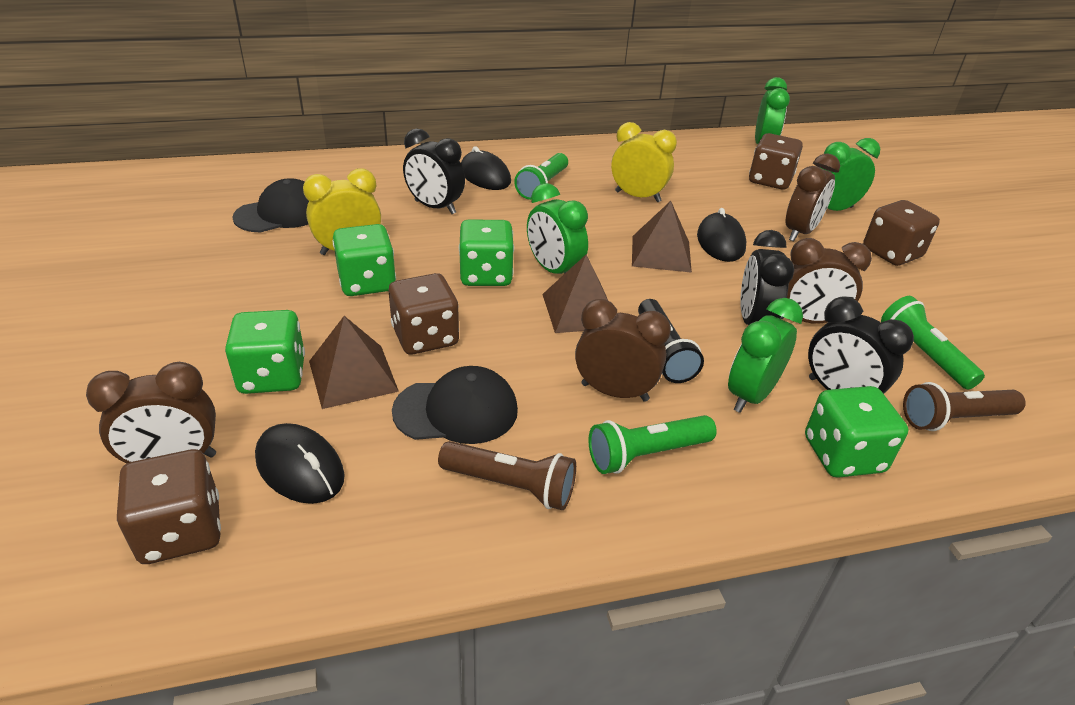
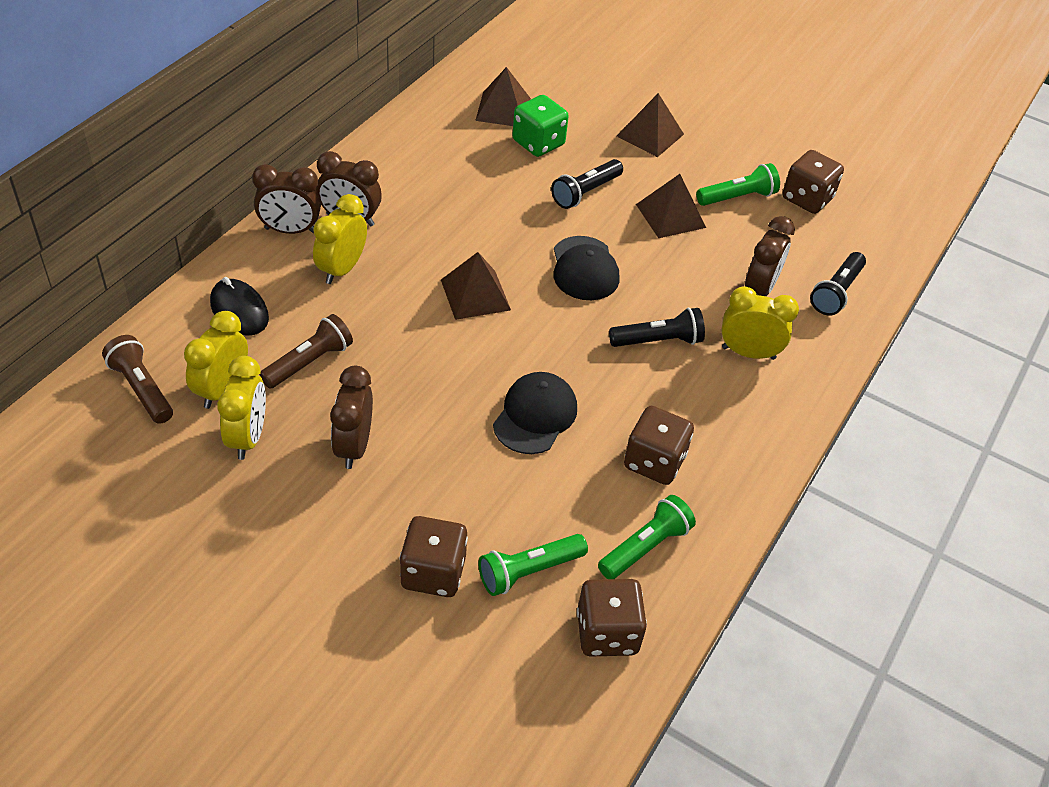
black clock: 3 -> 0
black flashlight: 1 -> 3
black mouse: 3 -> 1
brown pyramid: 3 -> 4
green clock: 4 -> 0
green dice: 4 -> 1
yellow clock: 2 -> 4

